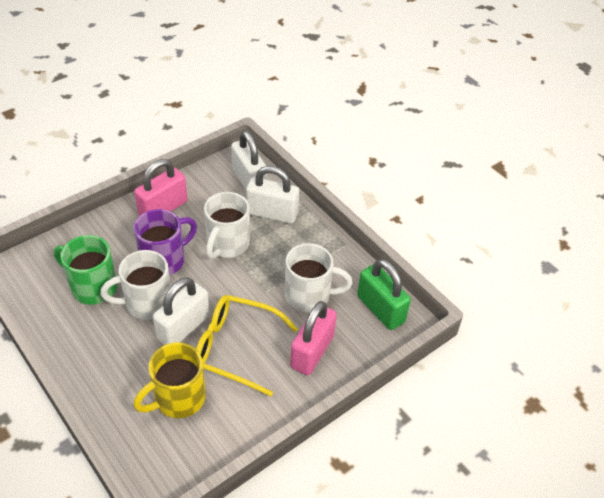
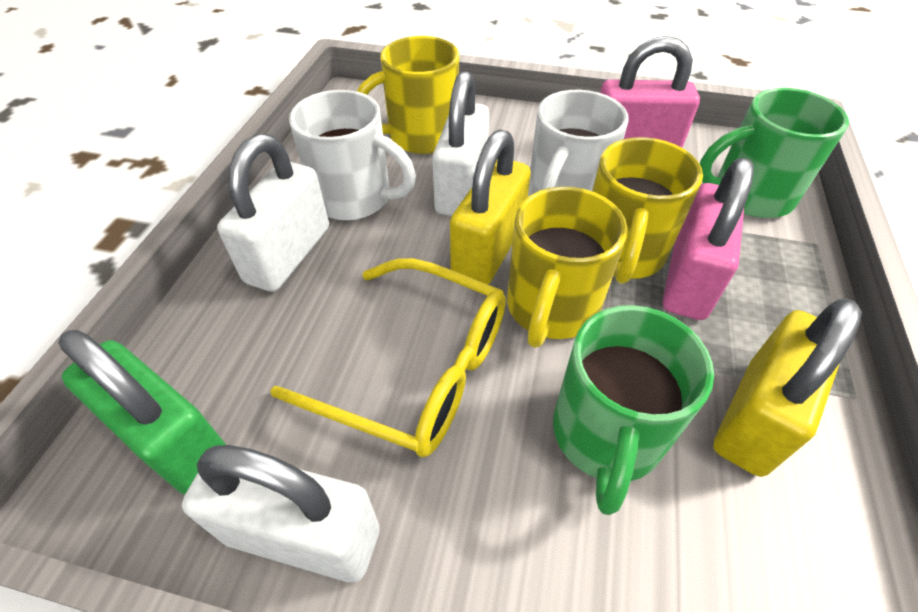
green mug: 1 -> 2
purple mug: 1 -> 0
white mug: 3 -> 2
yellow mug: 1 -> 3
yellow padlock: 0 -> 2

